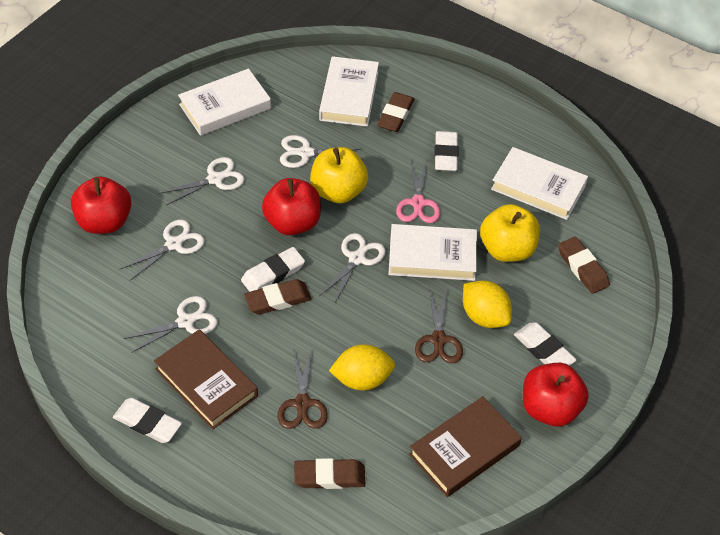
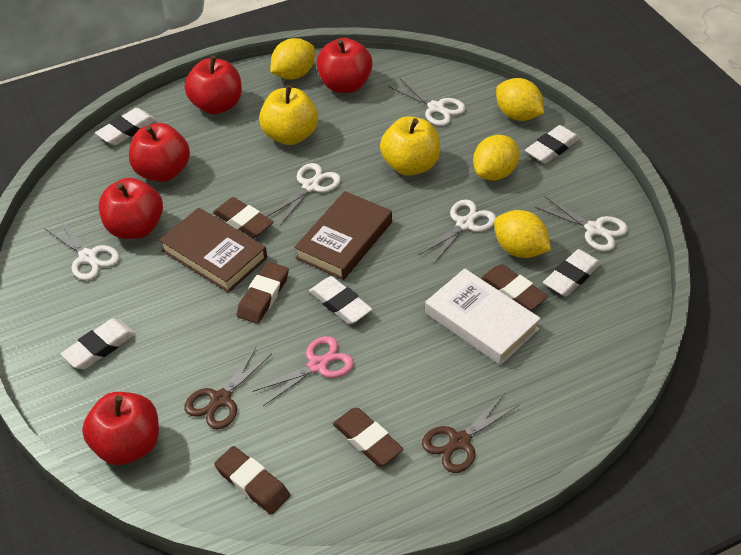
brown eraser: 4 -> 5
red apple: 3 -> 5
white book: 4 -> 1
white eraser: 4 -> 5
yellow lemon: 2 -> 4

